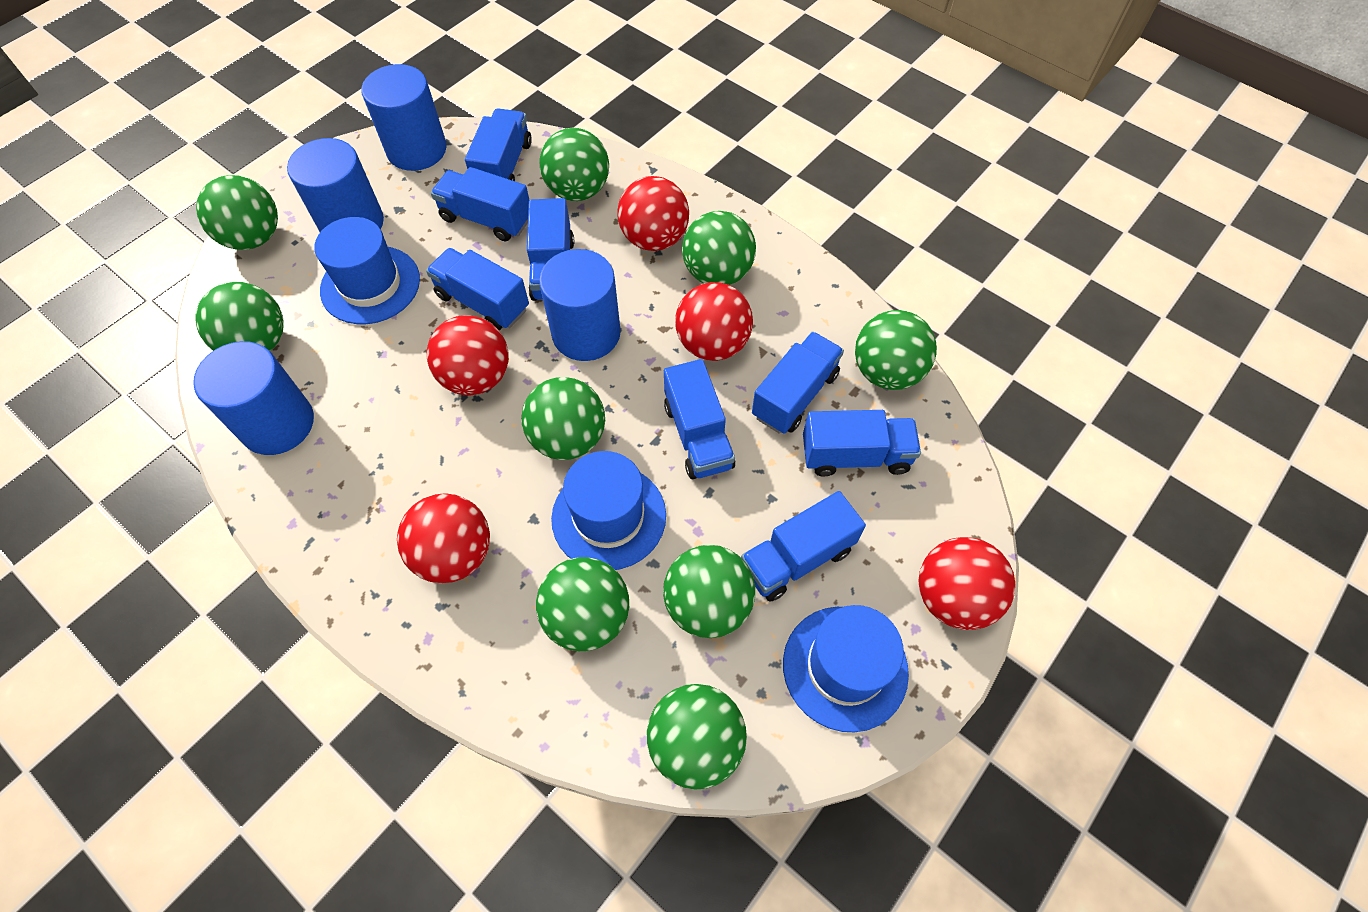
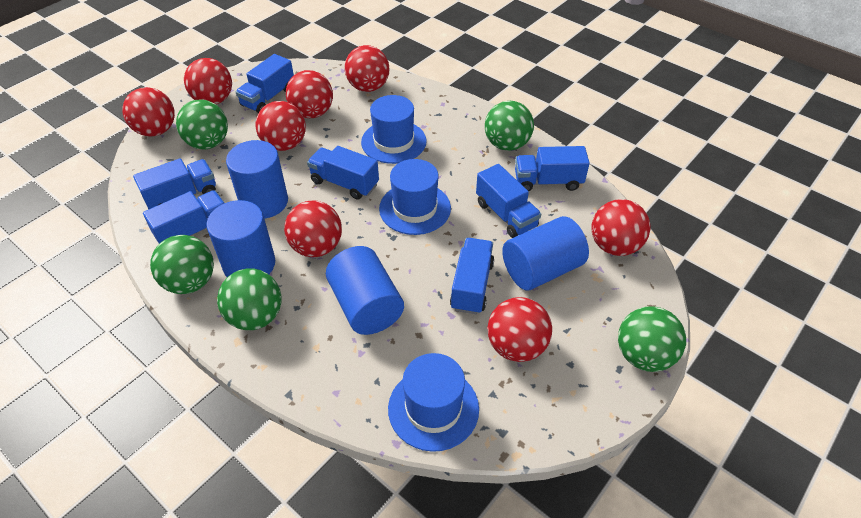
blue truck: 8 -> 7
green ball: 9 -> 5
red ball: 5 -> 8

